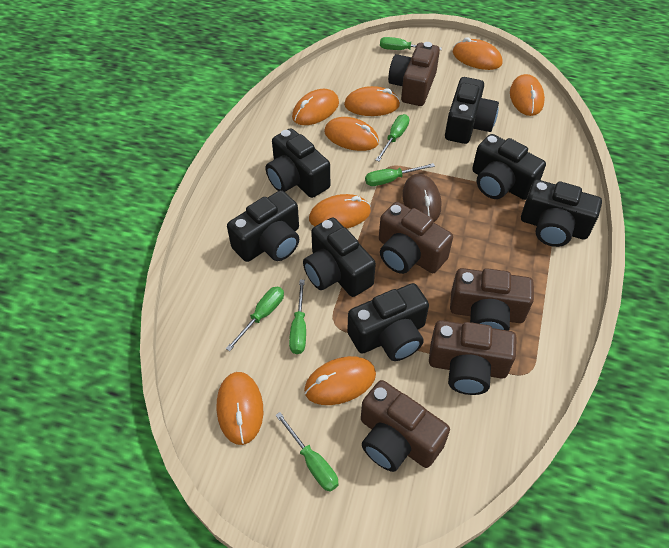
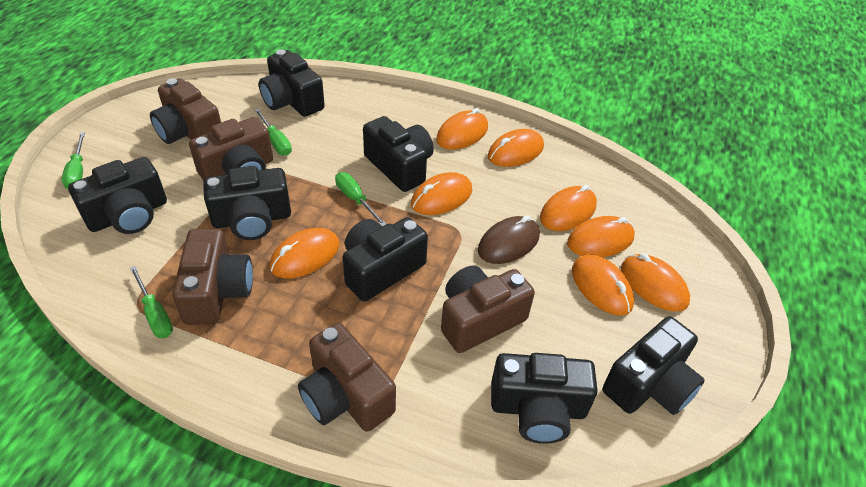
green screwdriver: 6 -> 4

